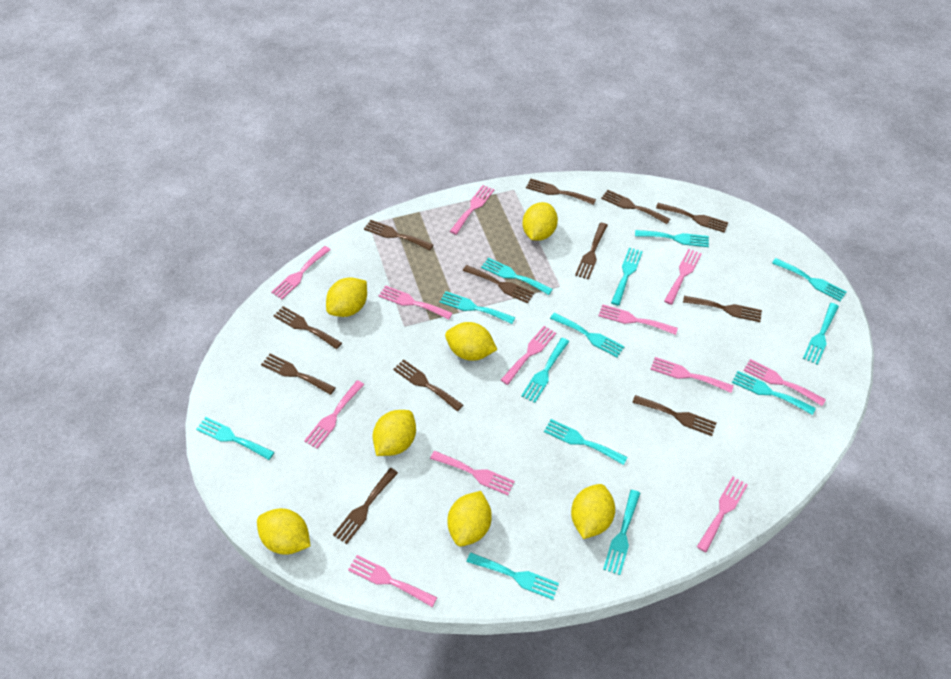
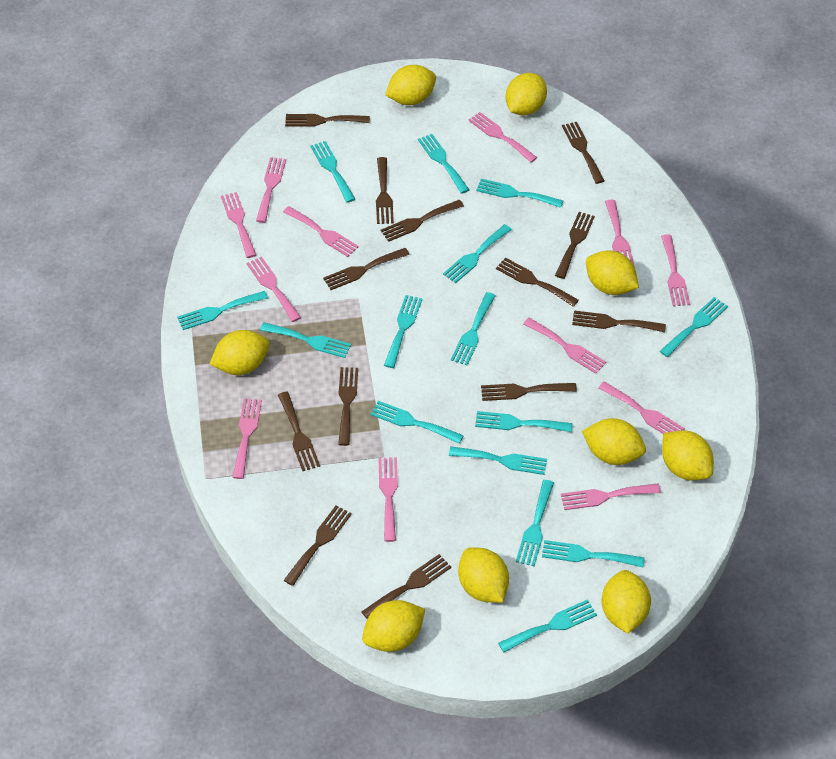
brown fork: 12 -> 13
turquoise fork: 13 -> 15
yellow lemon: 7 -> 9

